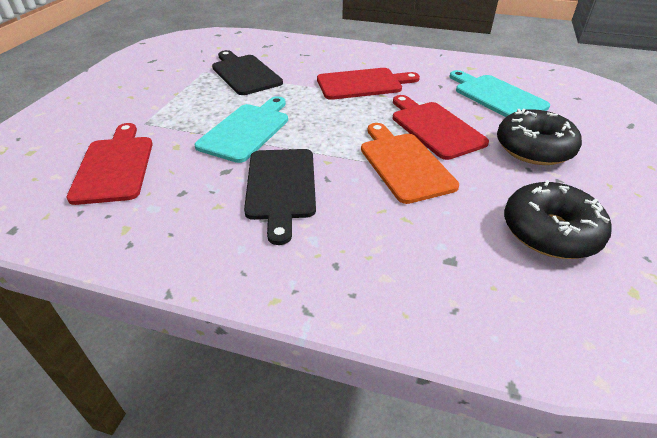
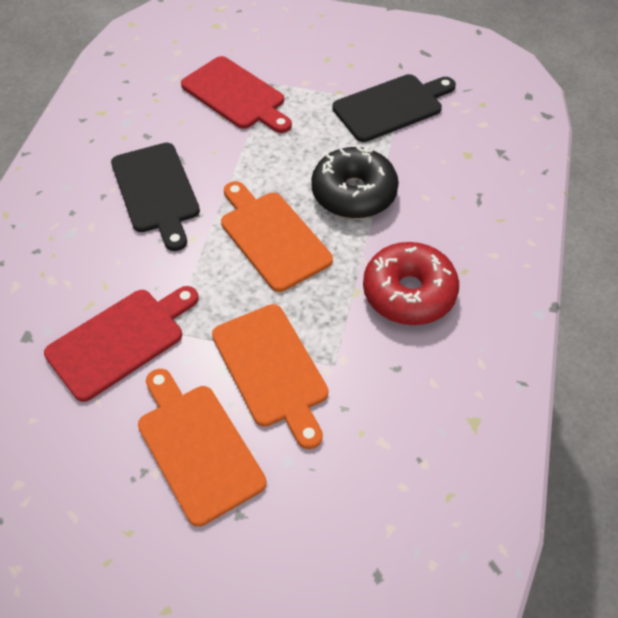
black donut: 2 -> 1
orange cutting board: 1 -> 3
red cutting board: 3 -> 2
red donut: 0 -> 1
turquoise cutting board: 2 -> 0

